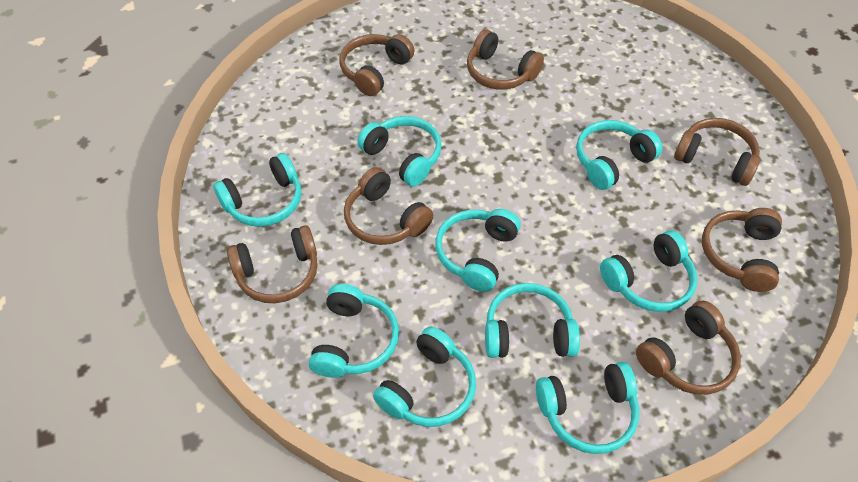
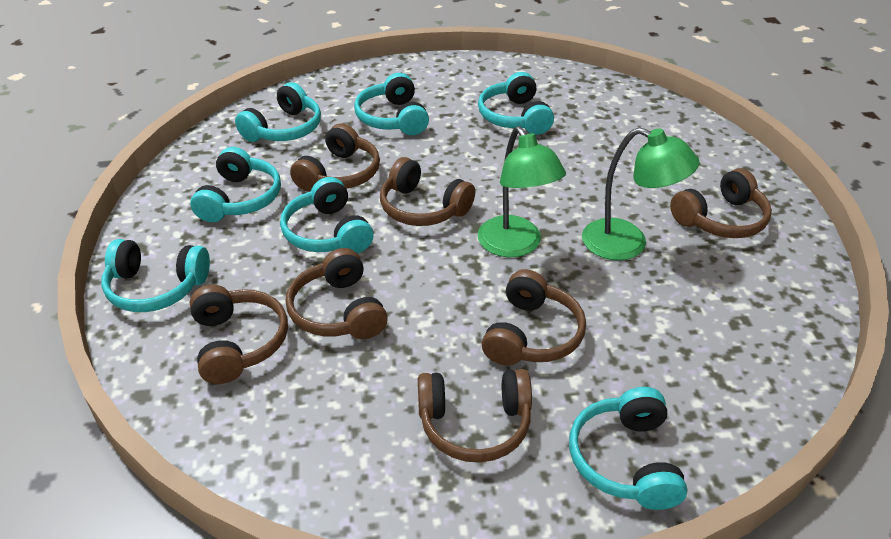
green lamp: 0 -> 2
turquoise headphones: 9 -> 7

